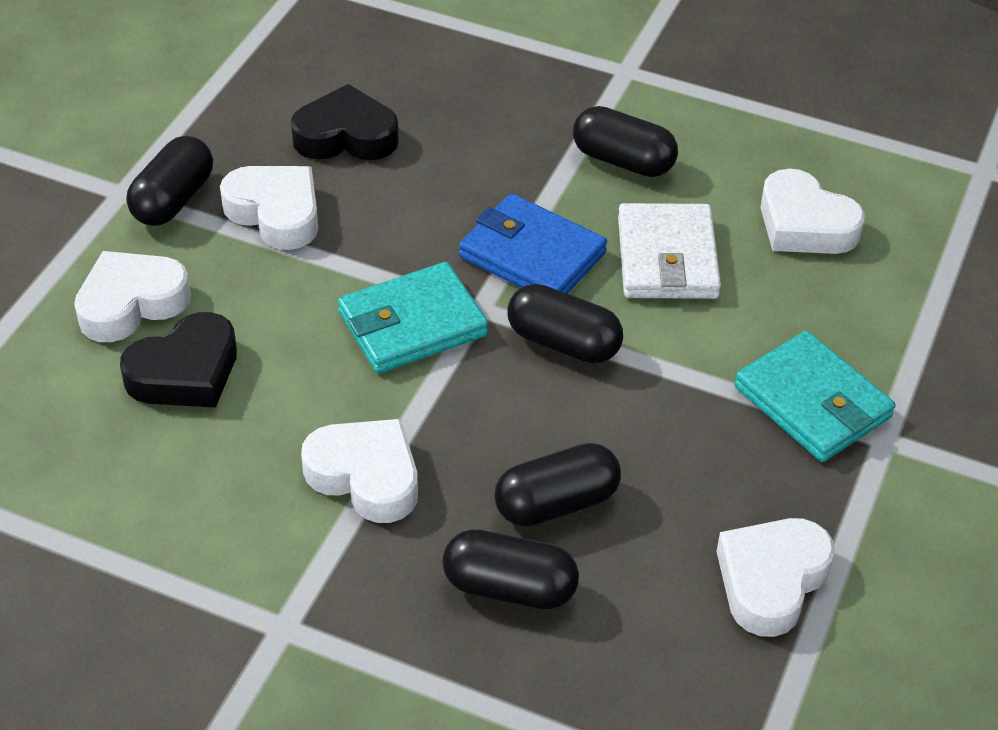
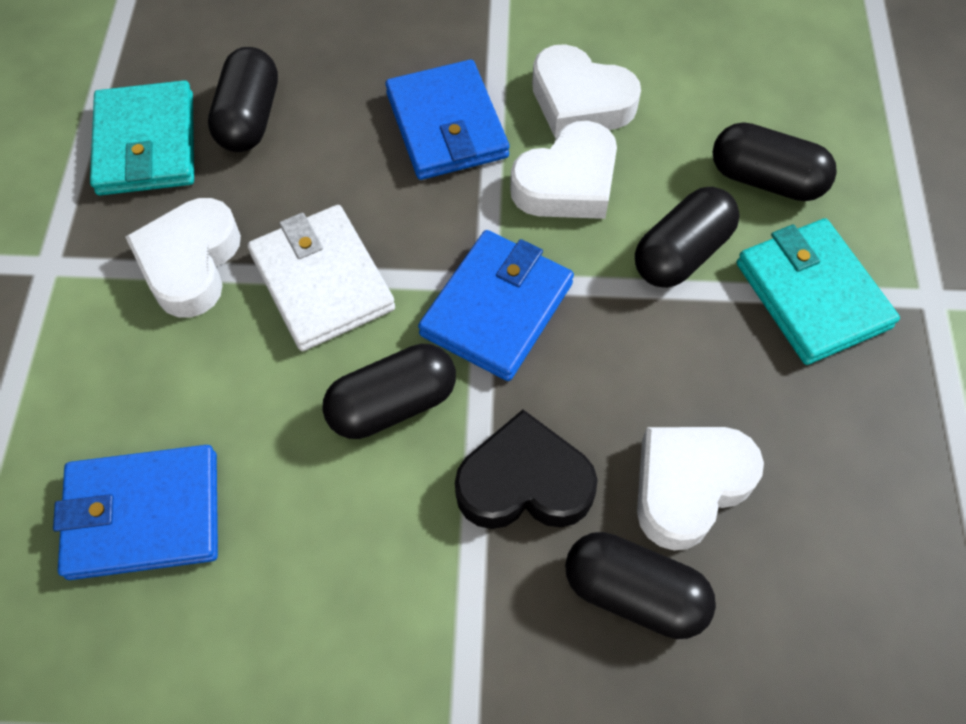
black heart: 2 -> 1
blue wallet: 1 -> 3
white heart: 5 -> 4

